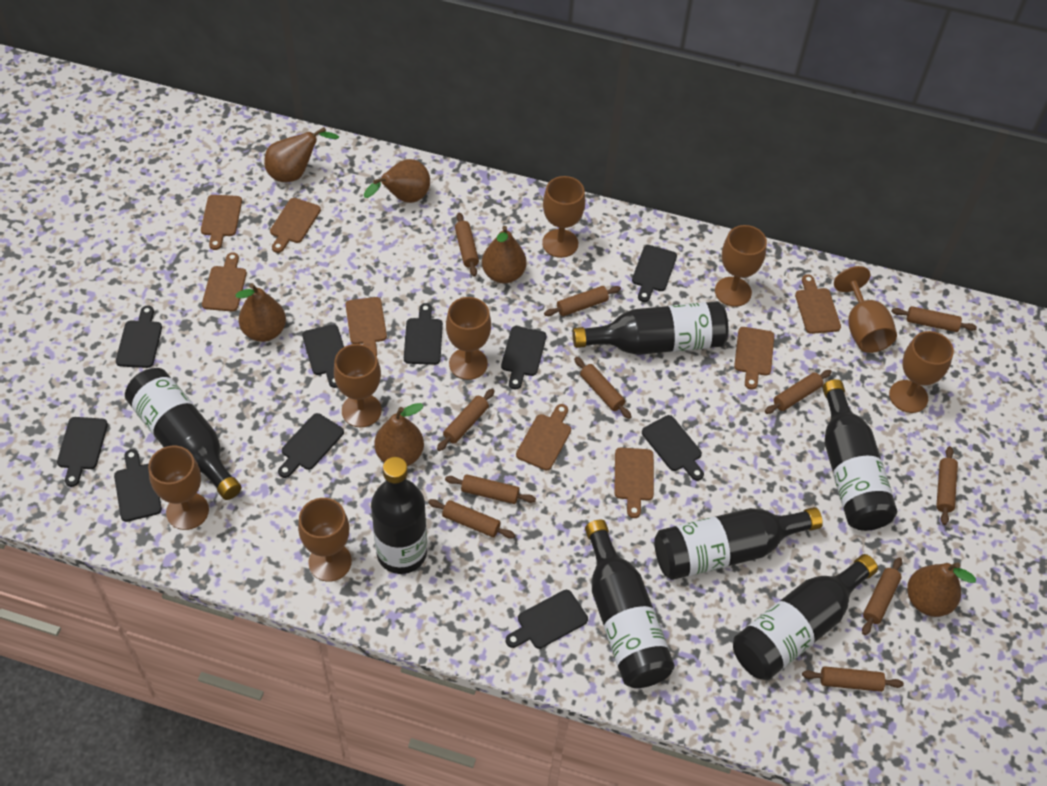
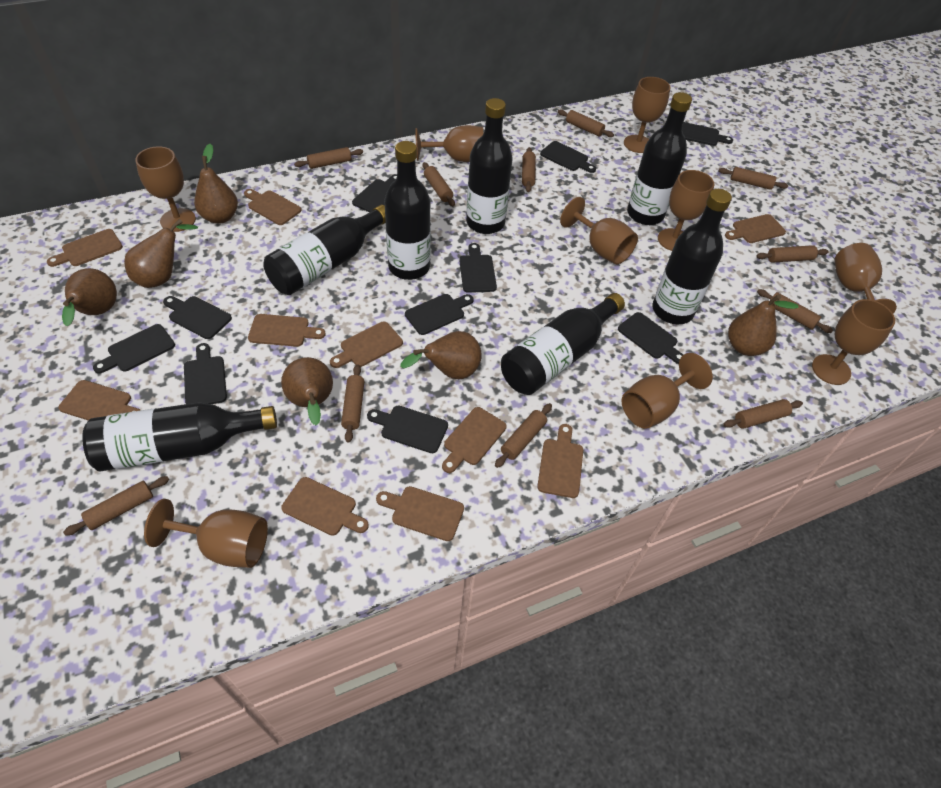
brown cutting board: 8 -> 10
brown goblet: 8 -> 9

